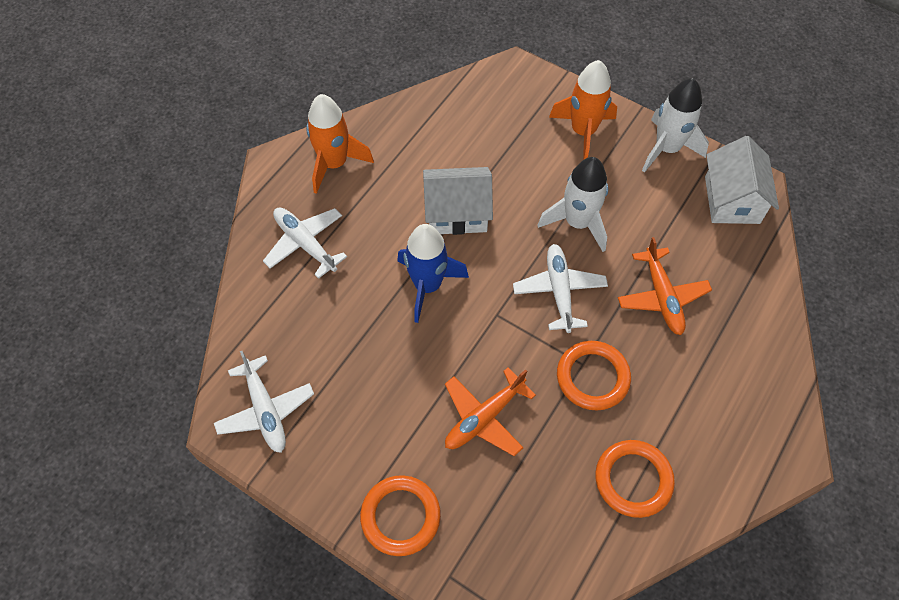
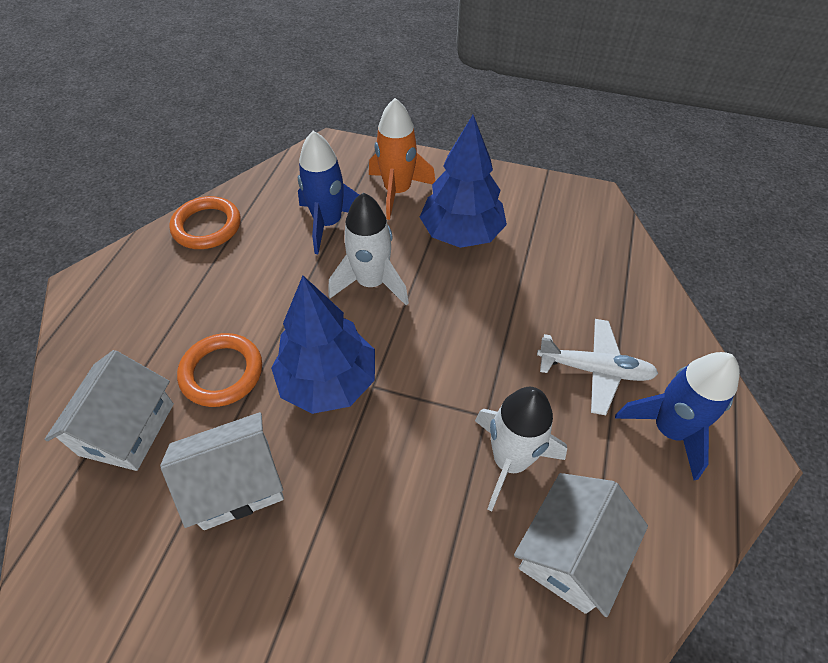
blue rocket: 1 -> 2
blue tree: 0 -> 2
orange plane: 2 -> 0
orange ring: 3 -> 2
orange rocket: 2 -> 1
white house: 2 -> 3
white plane: 3 -> 1

